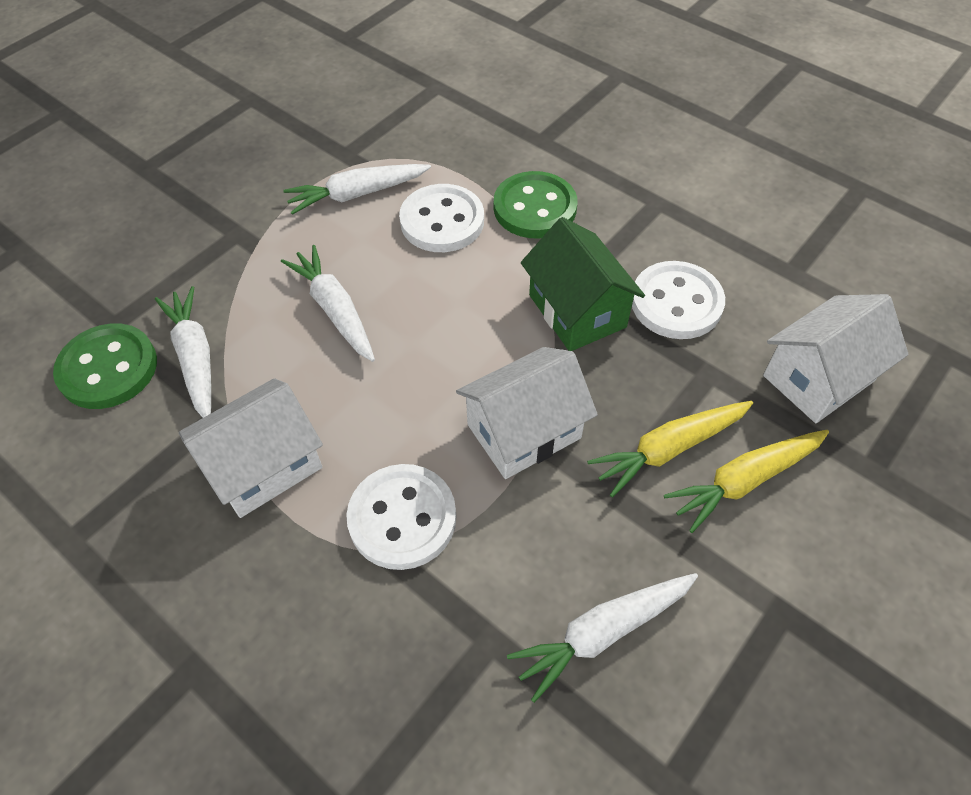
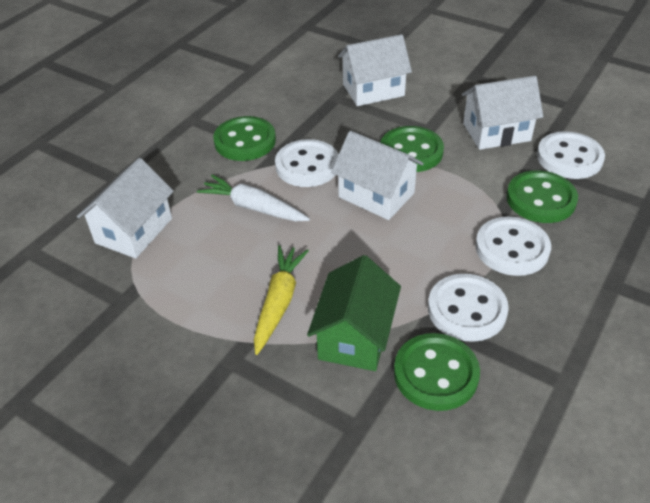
green button: 2 -> 4
white button: 3 -> 4
white carrot: 4 -> 1
white house: 3 -> 4
yellow carrot: 2 -> 1

